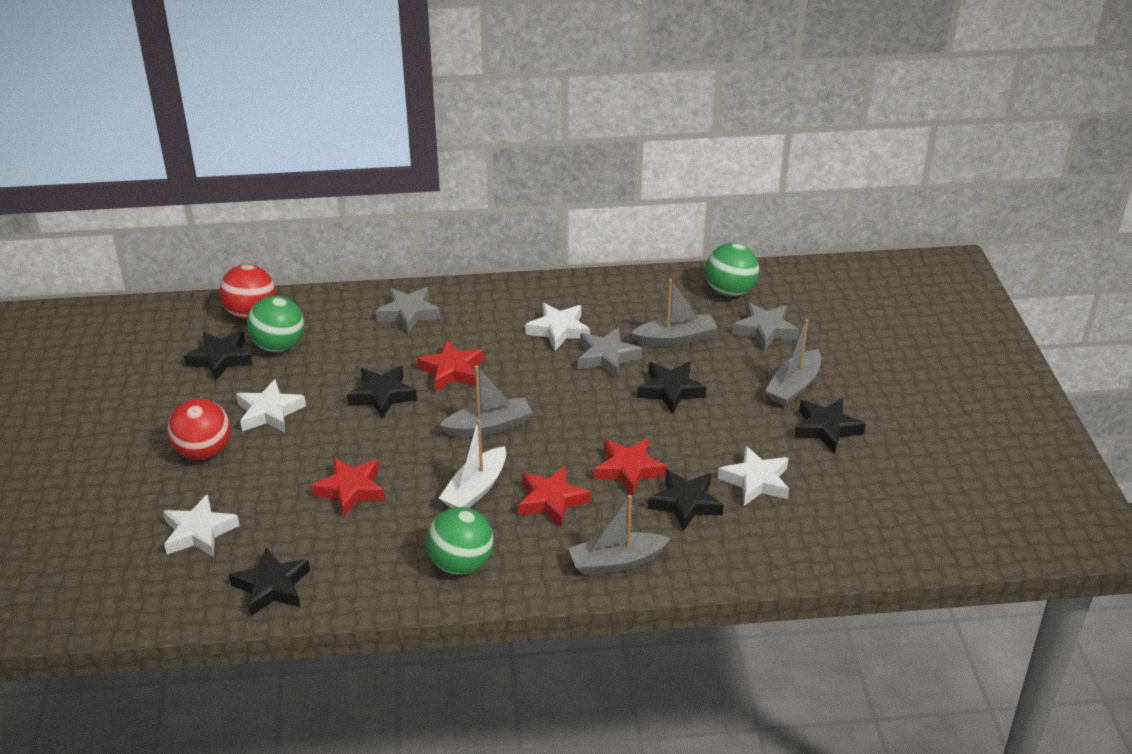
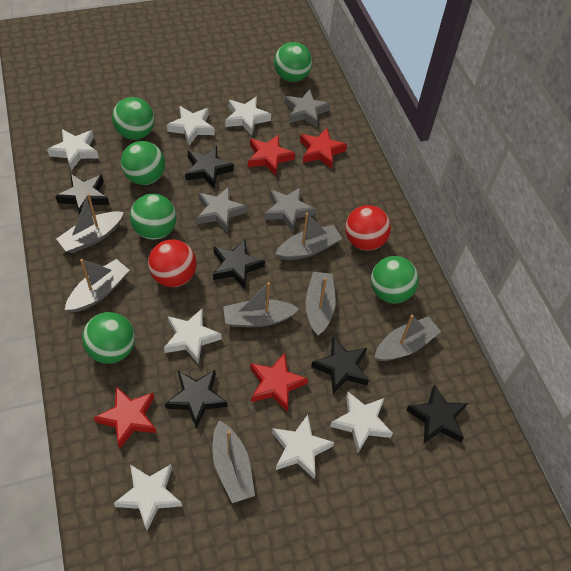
green ball: 3 -> 6
grey boat: 4 -> 7
white boat: 1 -> 0
white star: 4 -> 7

